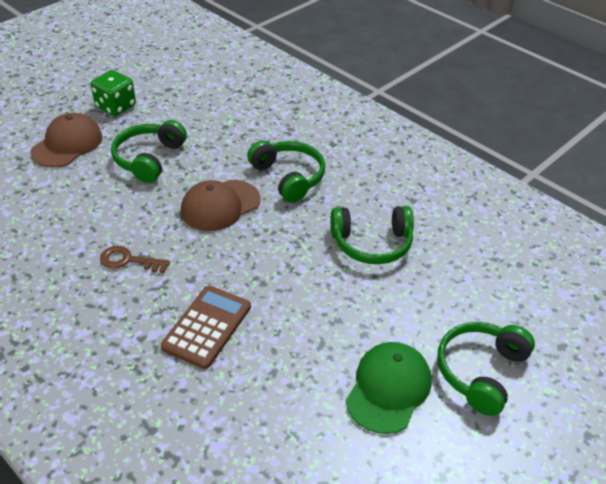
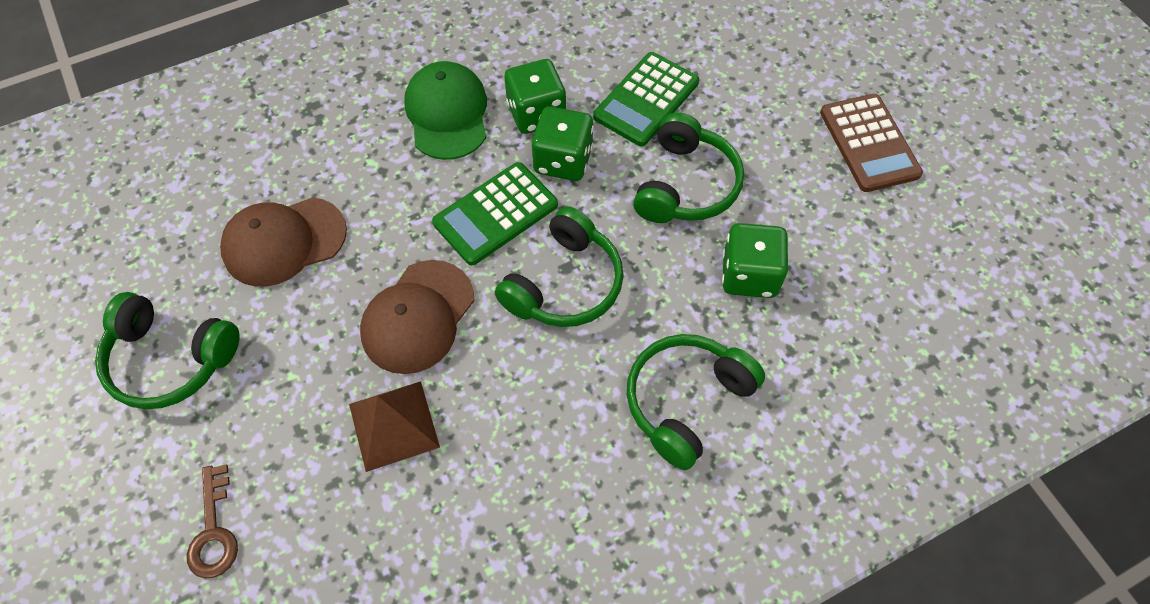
brown pyramid: 0 -> 1
green calculator: 0 -> 2
green dice: 1 -> 3

